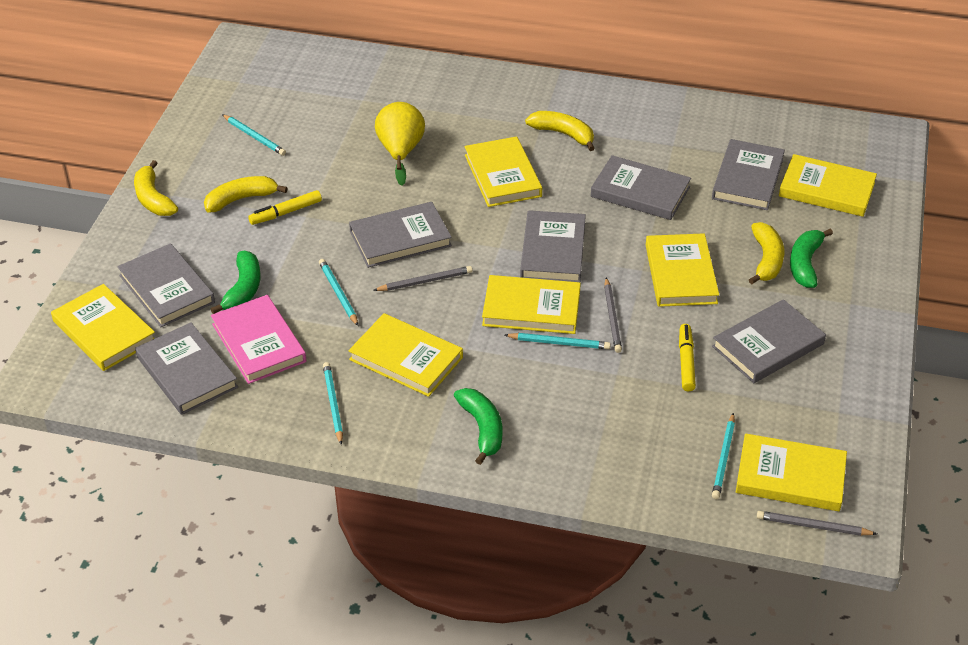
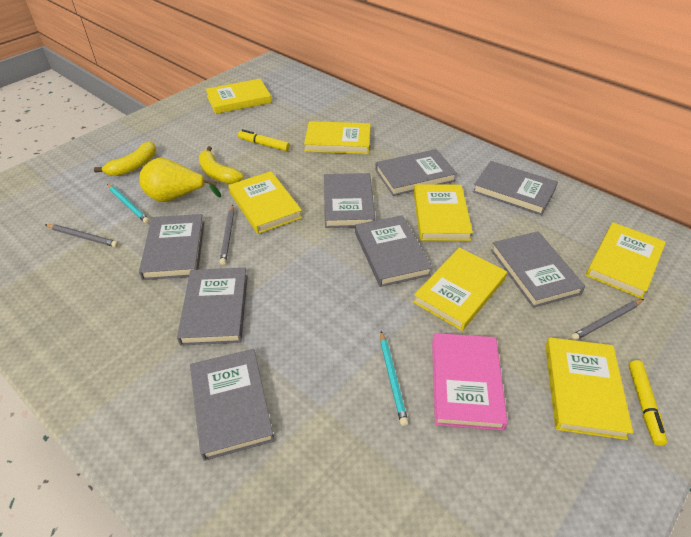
green banana: 3 -> 0
grey book: 7 -> 8
turquoise pencil: 5 -> 2
yellow banana: 4 -> 2

